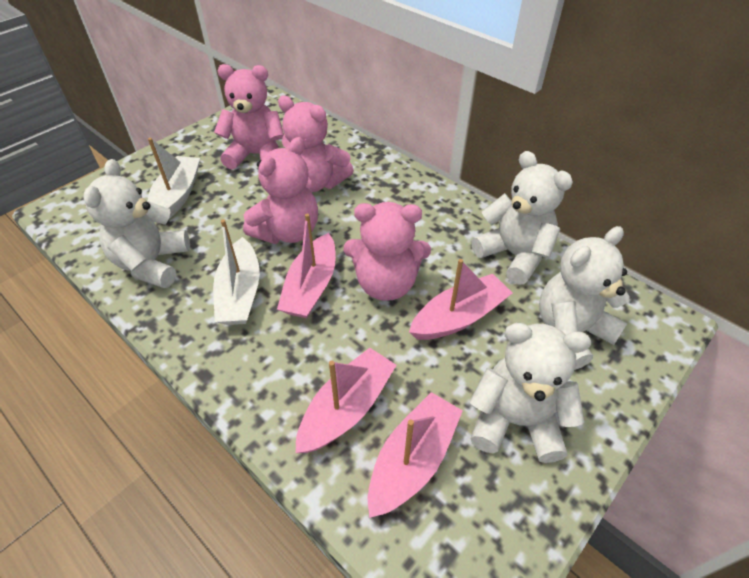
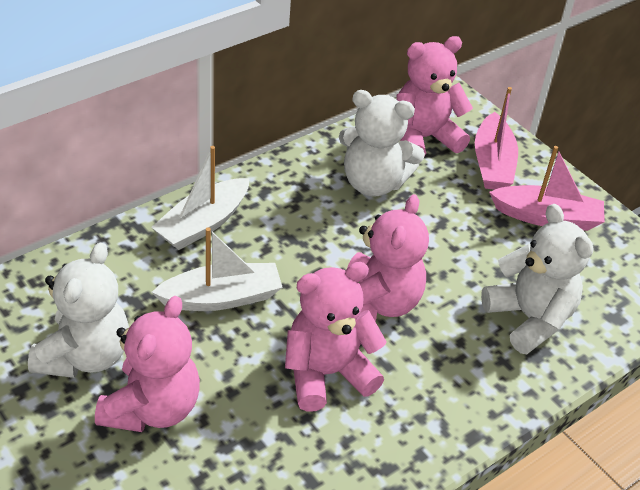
pink boat: 4 -> 2
white teddy bear: 4 -> 3

